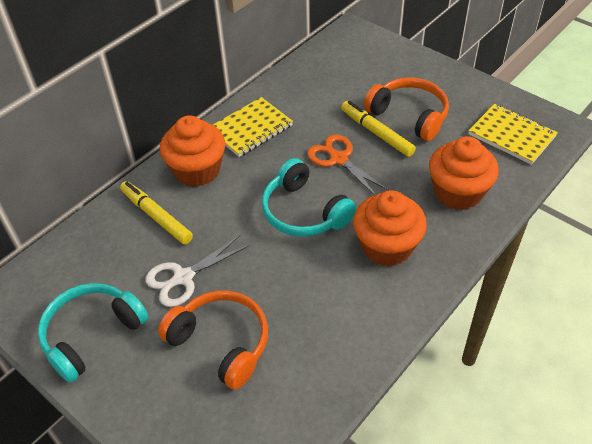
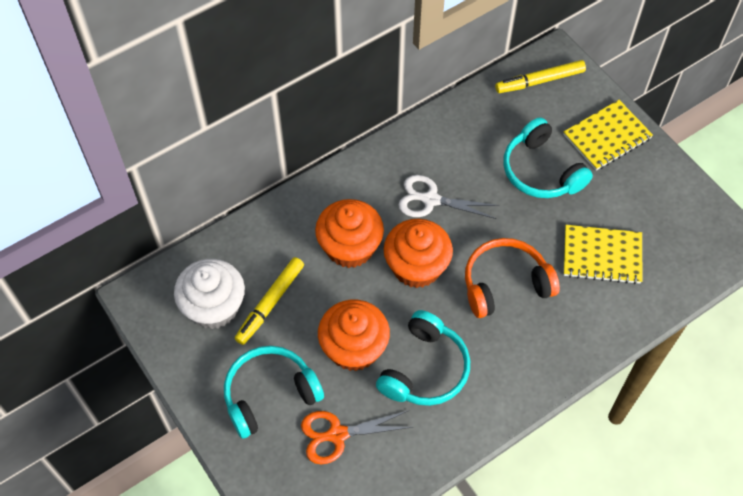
orange headphones: 2 -> 1
turquoise headphones: 2 -> 3
white cupcake: 0 -> 1

